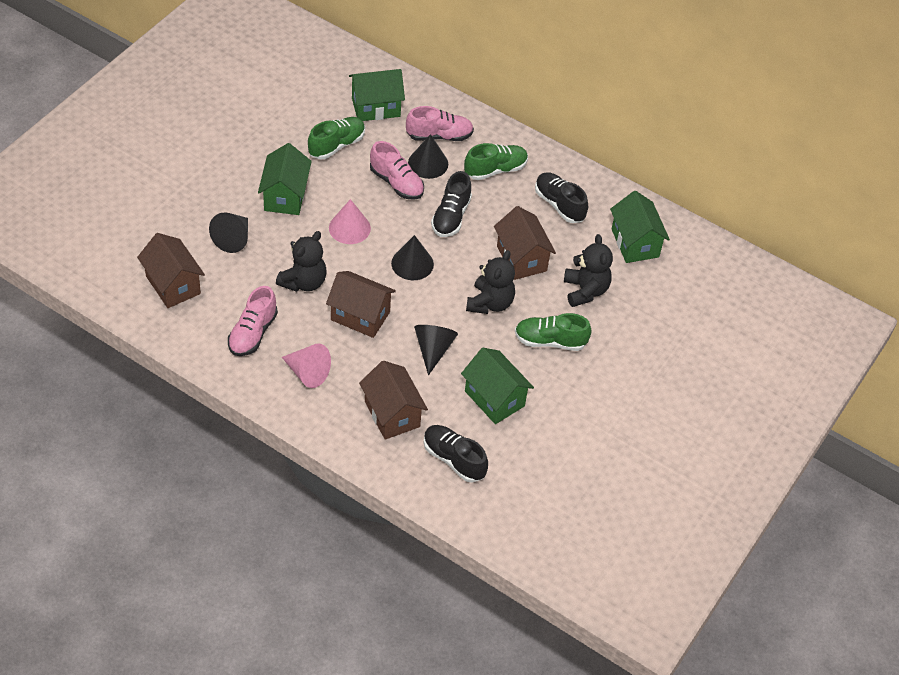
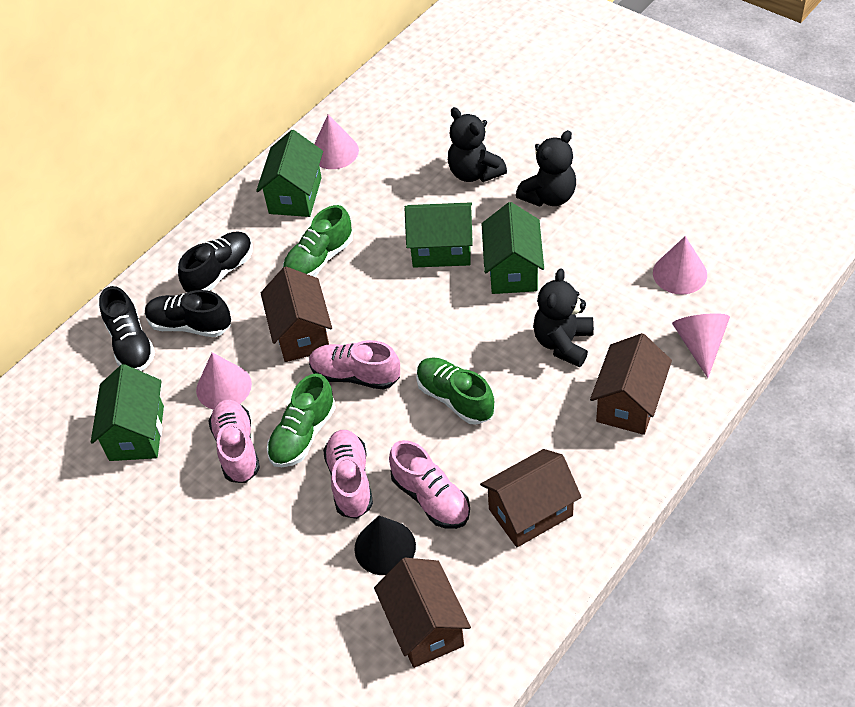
black cone: 4 -> 1
pink cone: 2 -> 4
pink shoe: 3 -> 4

